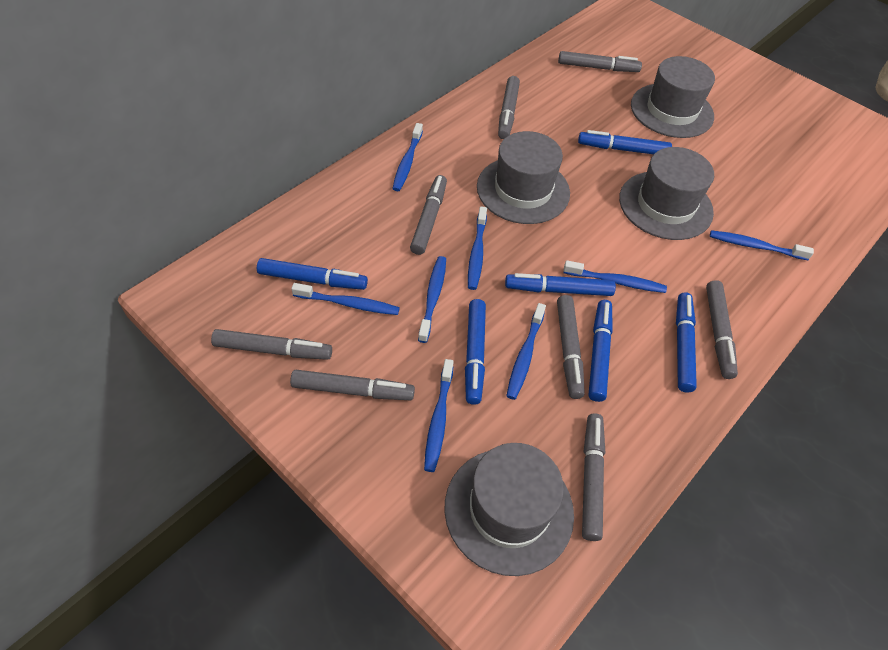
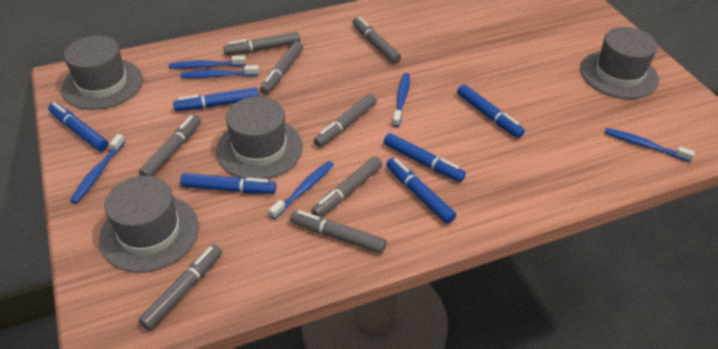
blue toothbrush: 8 -> 6

